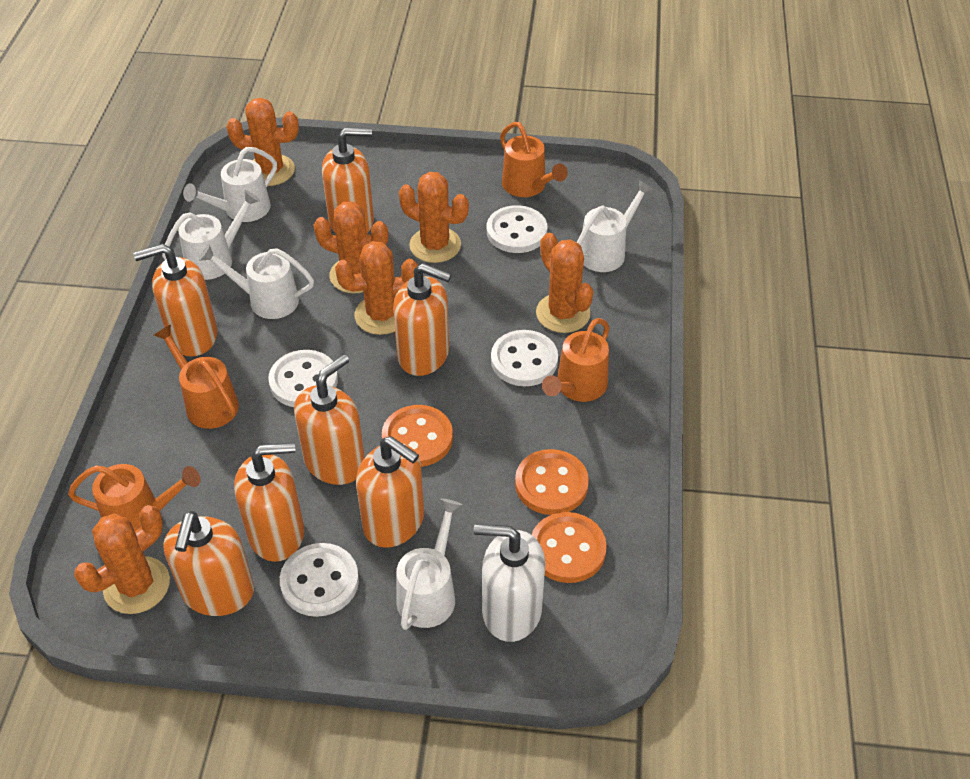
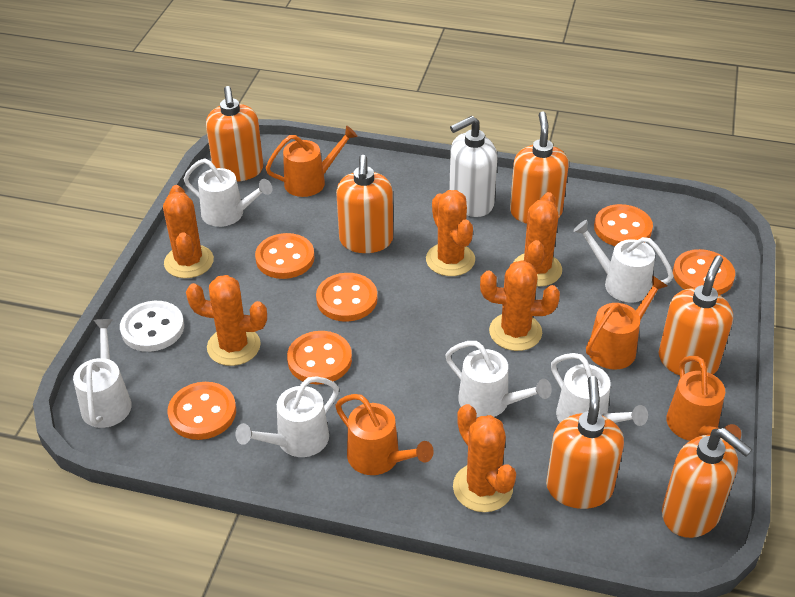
orange button: 3 -> 6
orange soap dispenser: 7 -> 6
white button: 4 -> 1
white watering can: 5 -> 6

